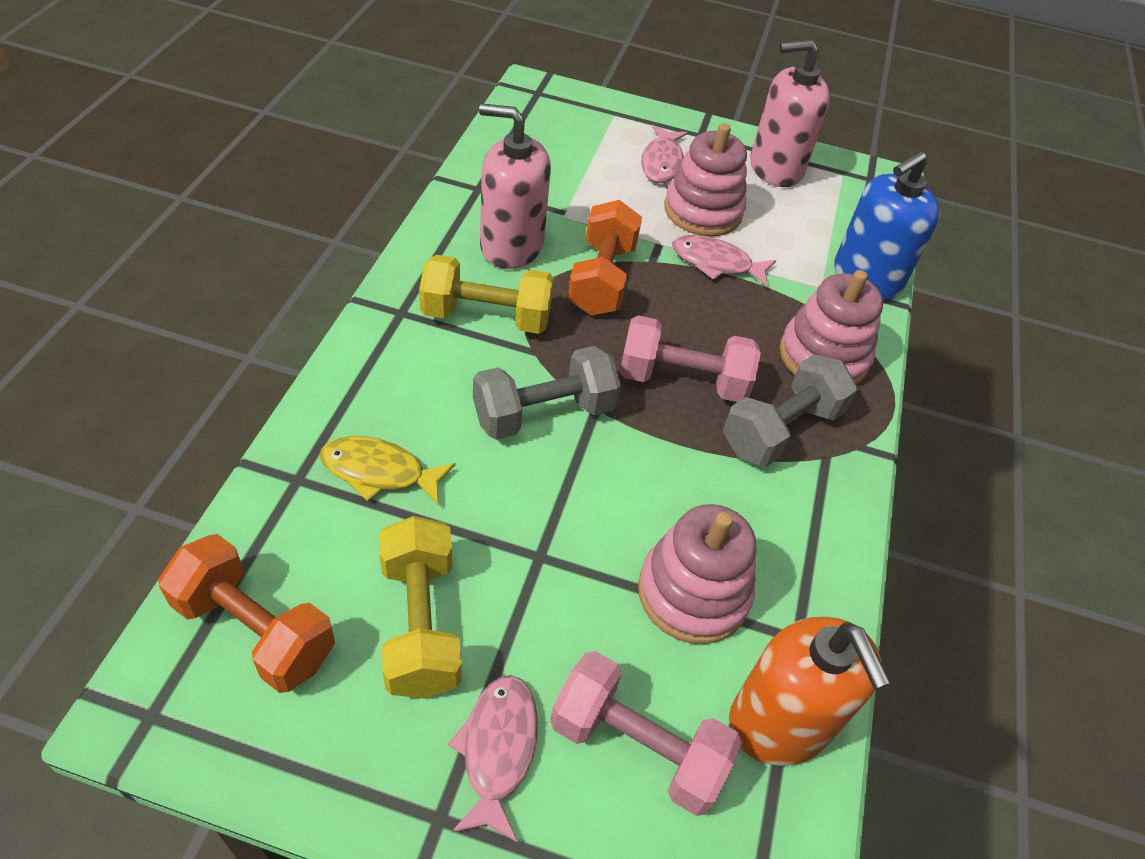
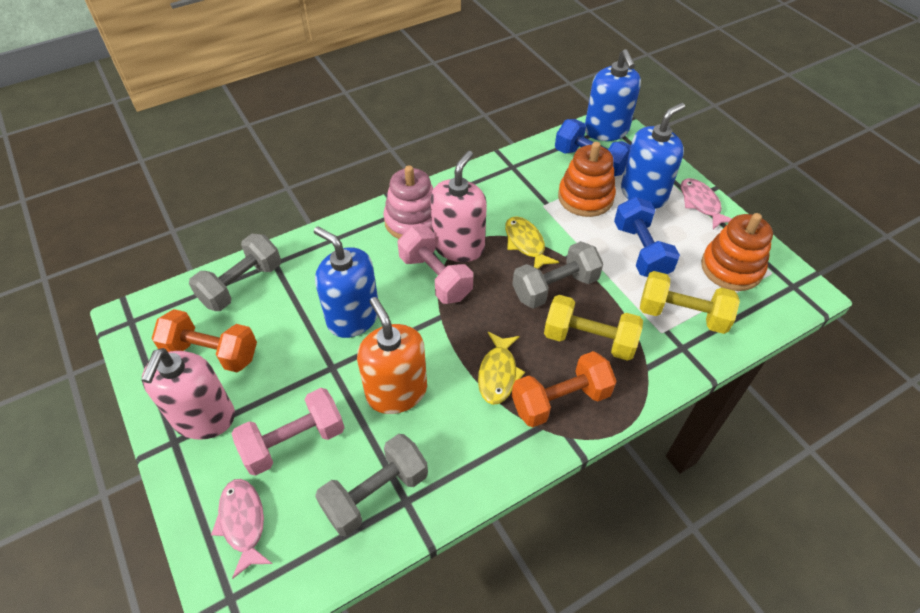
blue dumbbell: 0 -> 2
blue soap dispenser: 1 -> 3
grey dumbbell: 2 -> 3
orange stacking toy: 0 -> 2
pink fish: 3 -> 2
pink stacking toy: 3 -> 1
yellow fish: 1 -> 2

